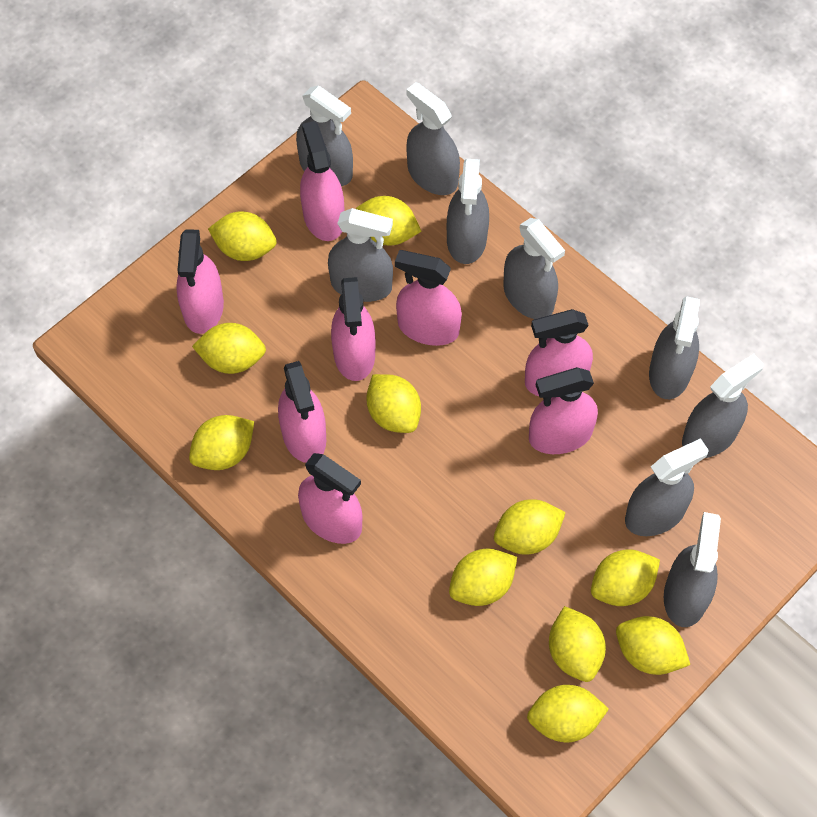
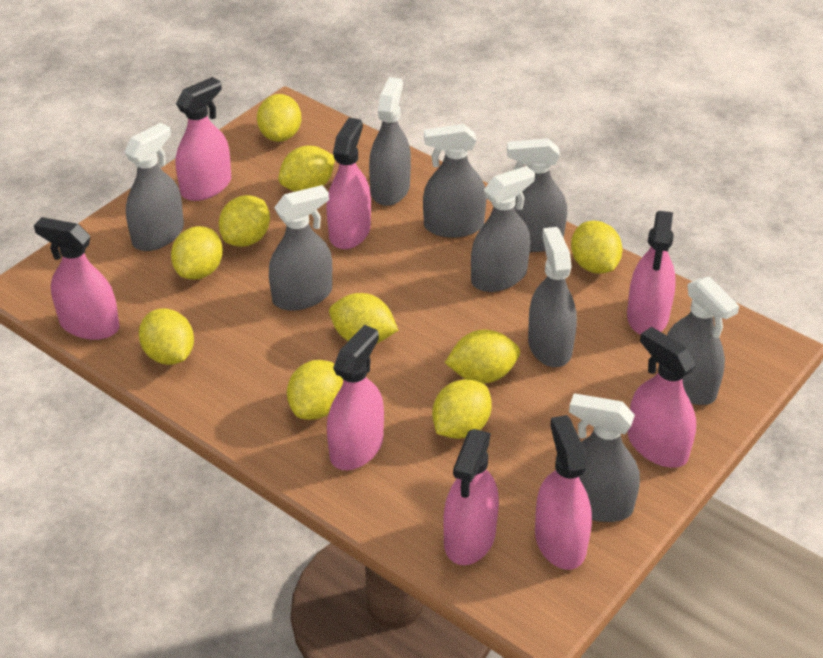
yellow lemon: 11 -> 10

